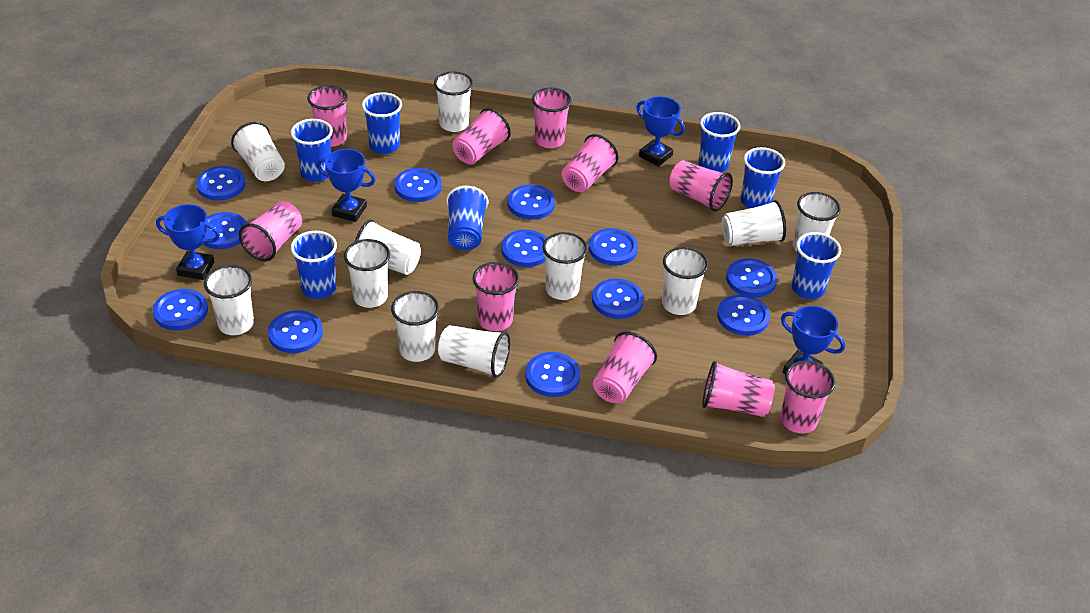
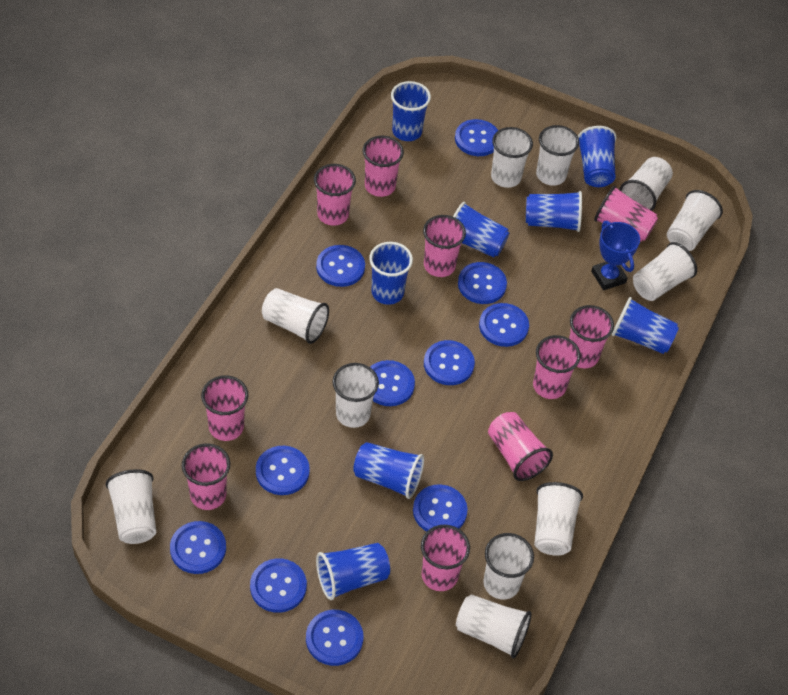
blue button: 12 -> 11
blue cup: 7 -> 8
blue trophy: 4 -> 1

